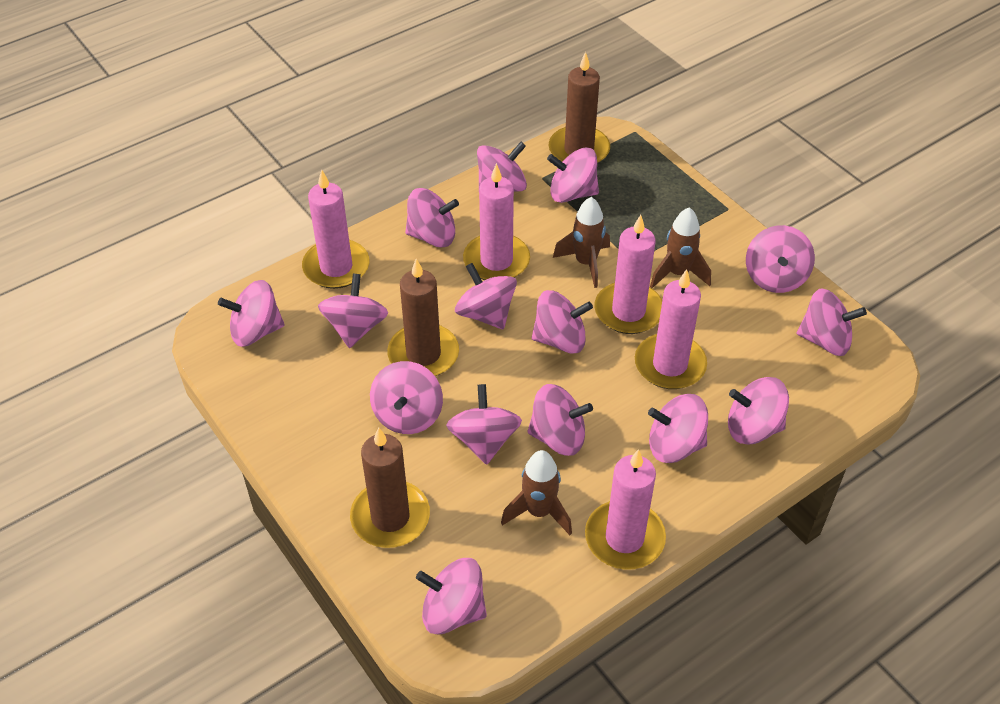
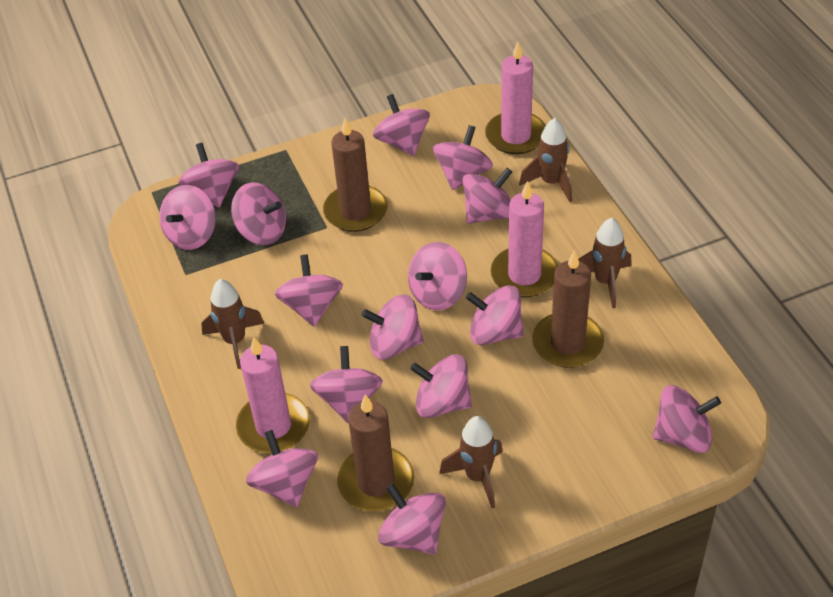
brown rocket: 3 -> 4
pink candle: 5 -> 3

